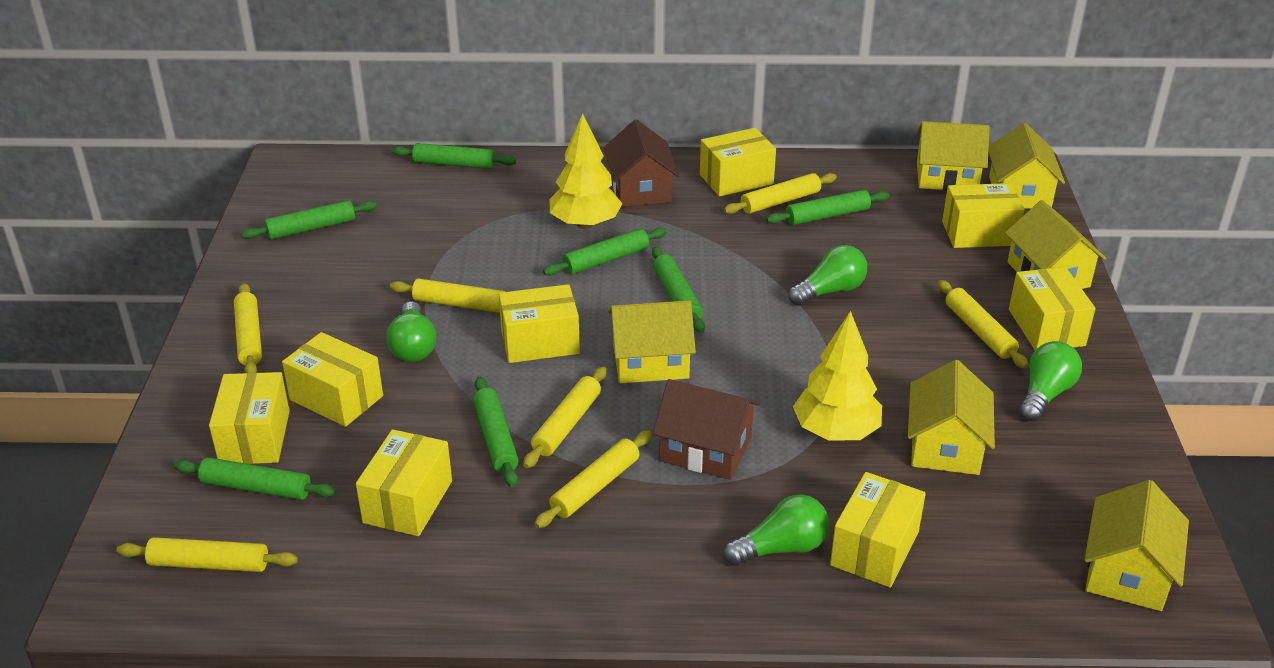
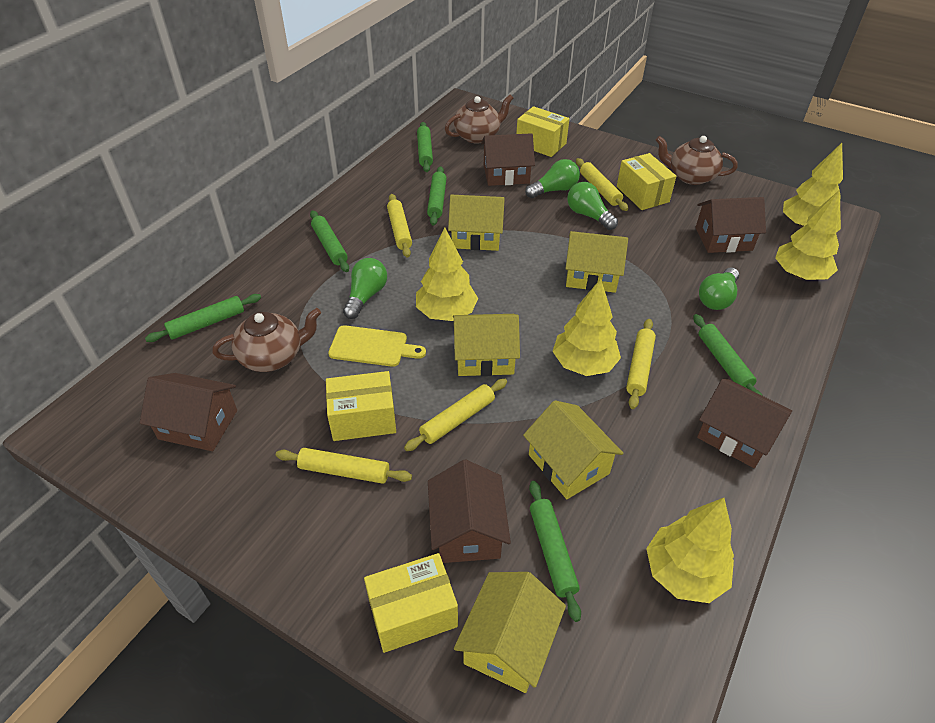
brown house: 2 -> 5
brown teapot: 0 -> 3
green rolling pin: 7 -> 6
yellow box: 8 -> 4
yellow cutting board: 0 -> 1
yellow house: 6 -> 5
yellow rolling pin: 7 -> 5
yellow tree: 2 -> 5

